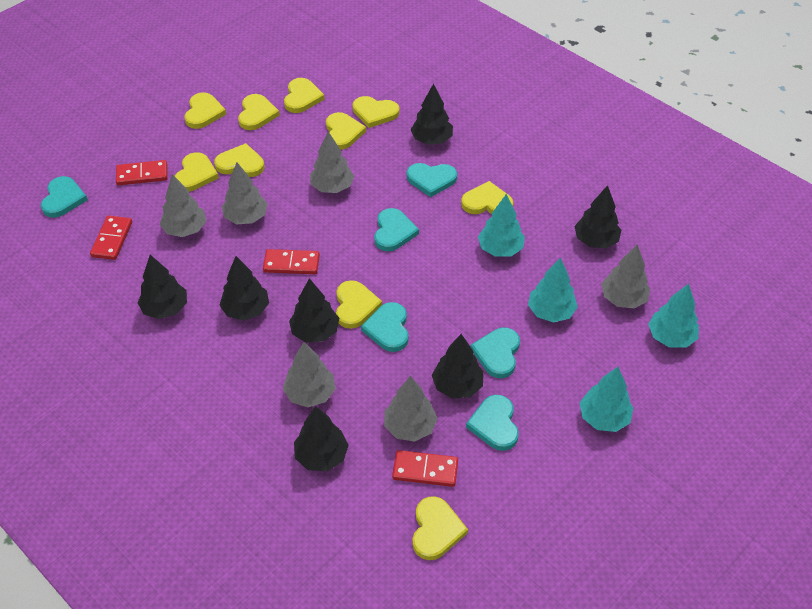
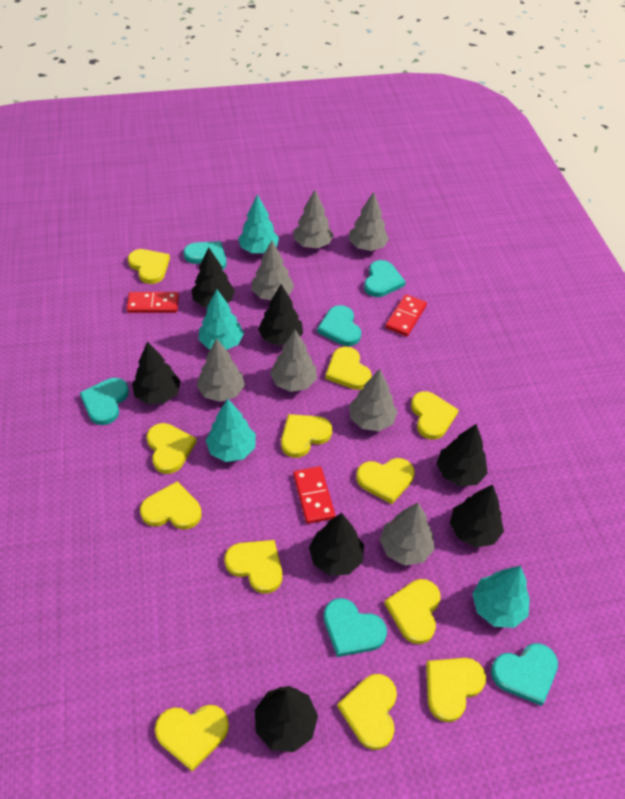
grey tree: 6 -> 7
red domino: 4 -> 3
yellow heart: 10 -> 12

